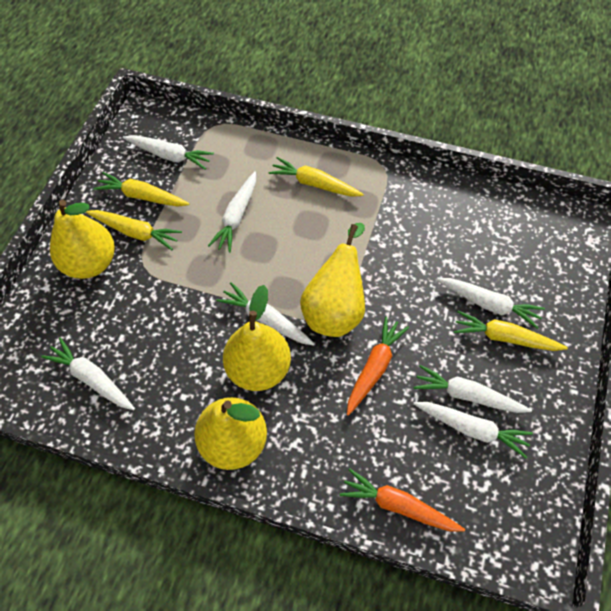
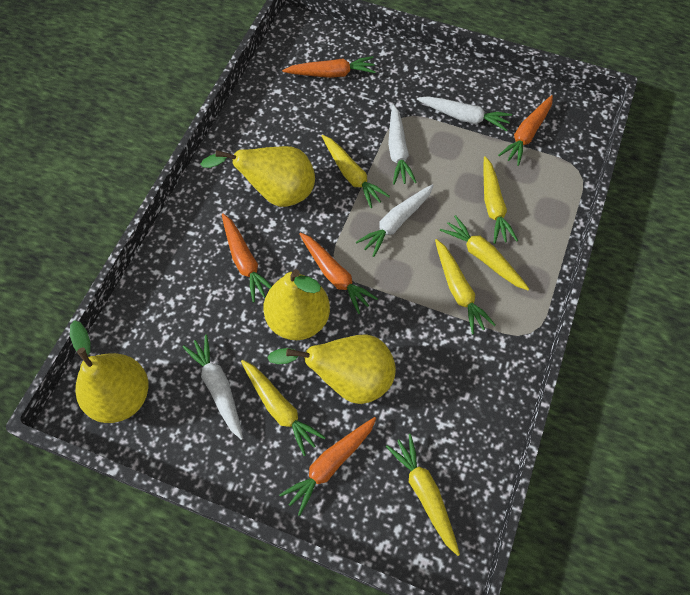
orange carrot: 2 -> 5
white carrot: 7 -> 4
yellow carrot: 4 -> 6

